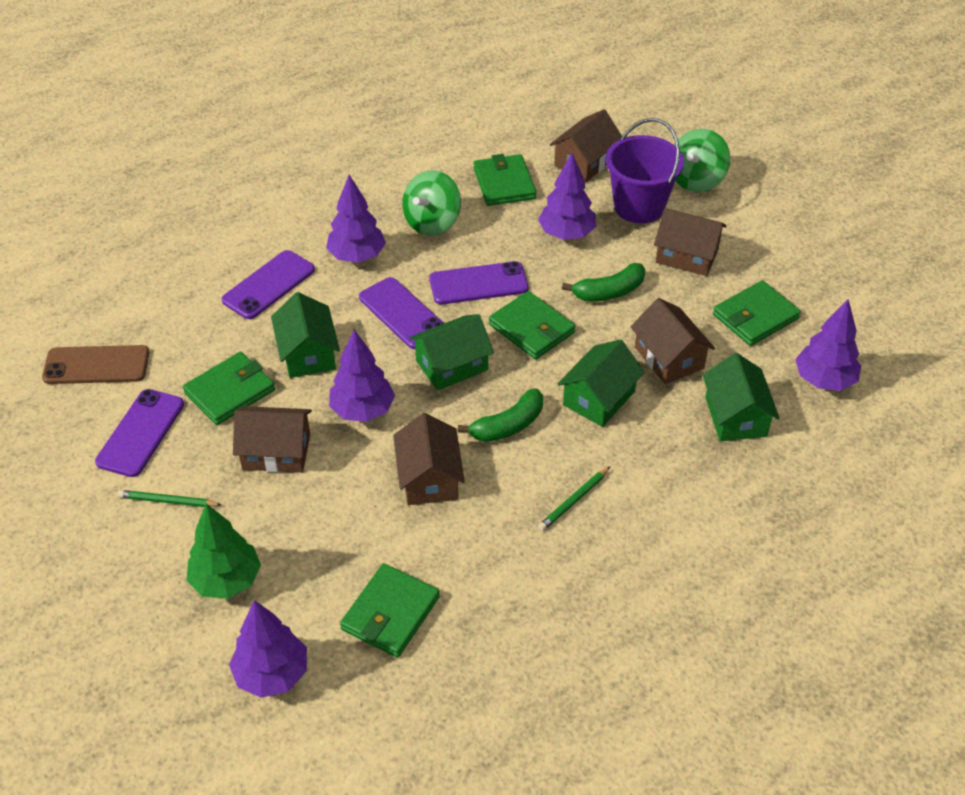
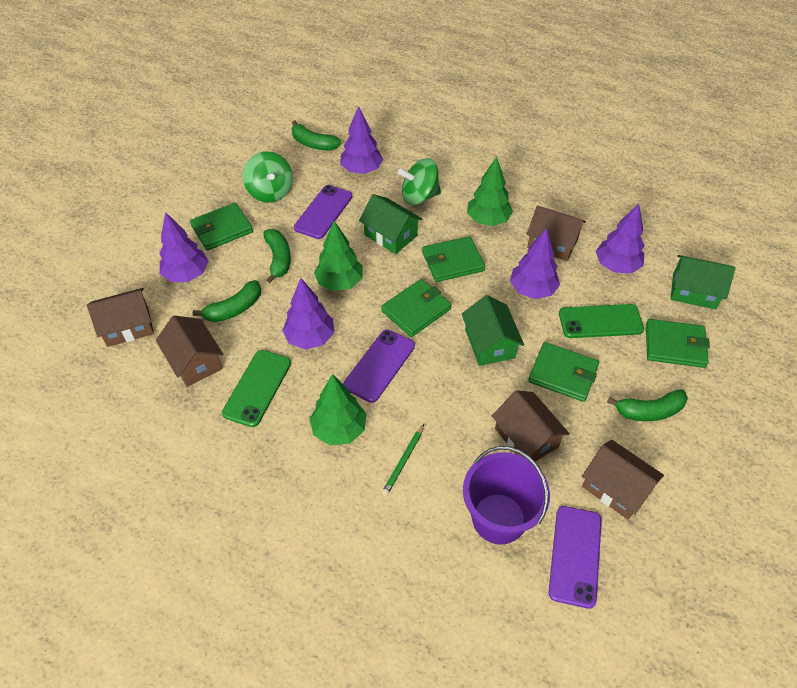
brown phone: 1 -> 0
green banana: 2 -> 4
green house: 4 -> 3
green pencil: 2 -> 1
green phone: 0 -> 2
green tree: 1 -> 3
purple phone: 4 -> 3

